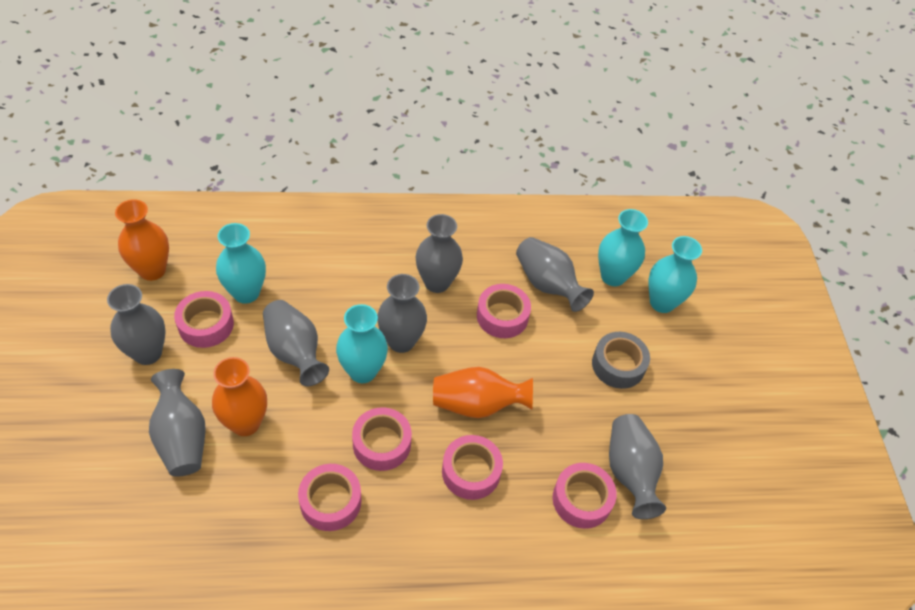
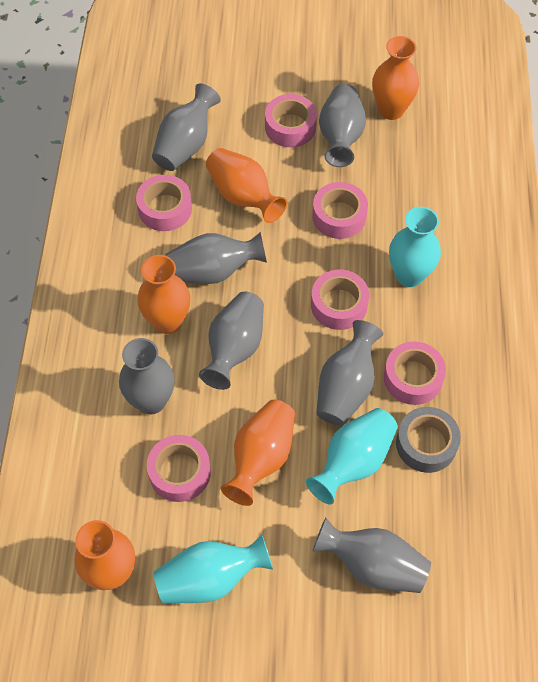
orange vase: 3 -> 5
turquoise vase: 4 -> 3

